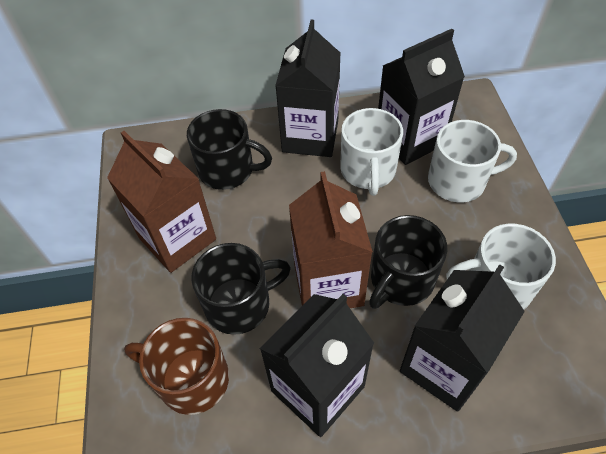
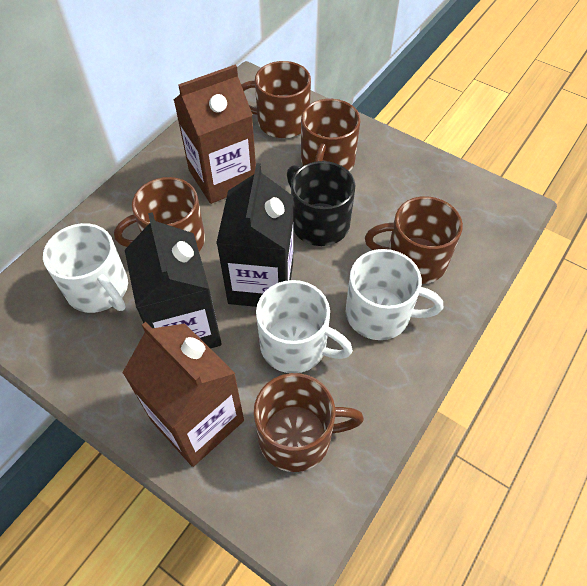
black carton: 4 -> 2
black mug: 3 -> 1
brown mug: 1 -> 5

